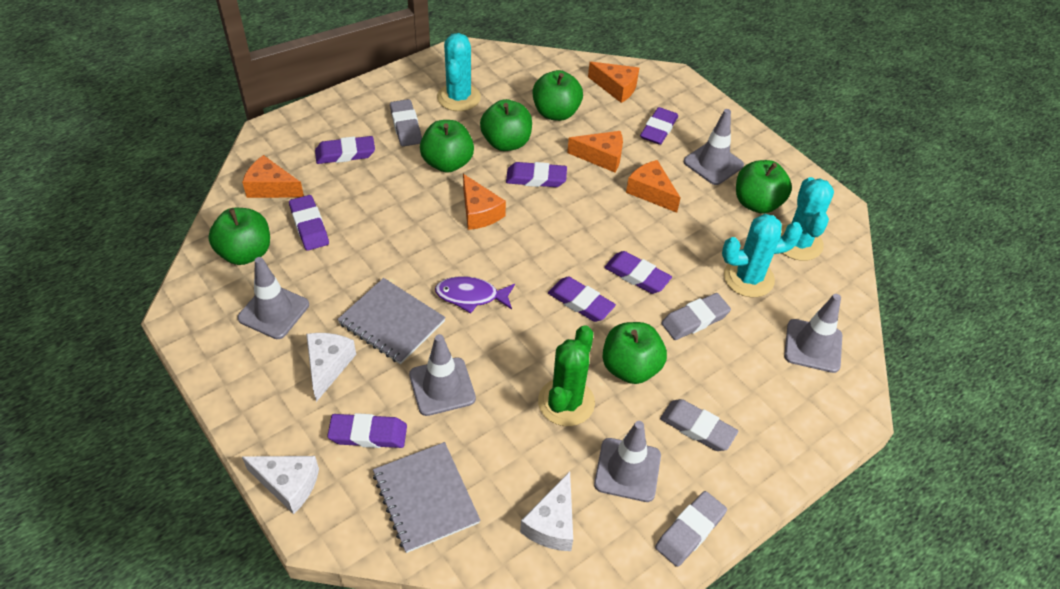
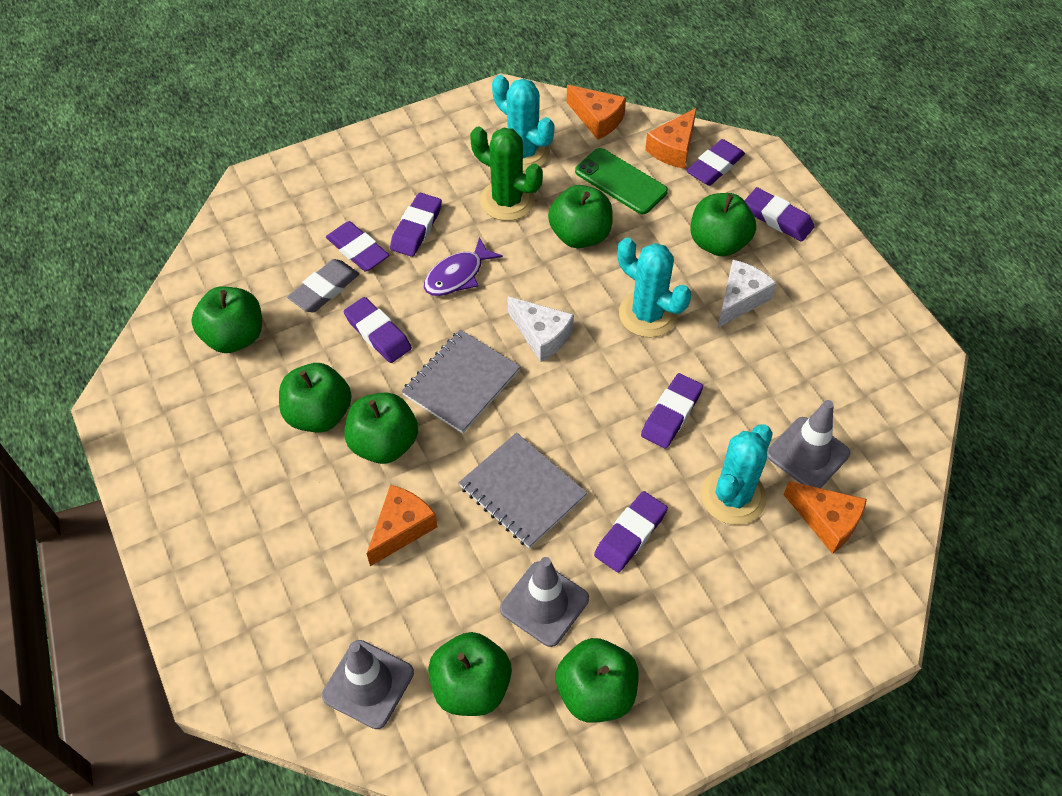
green apple: 6 -> 7
green phone: 0 -> 1
grey eraser: 4 -> 1
grey traffic cone: 5 -> 3
orange cheese: 5 -> 4
white cheese: 3 -> 2

